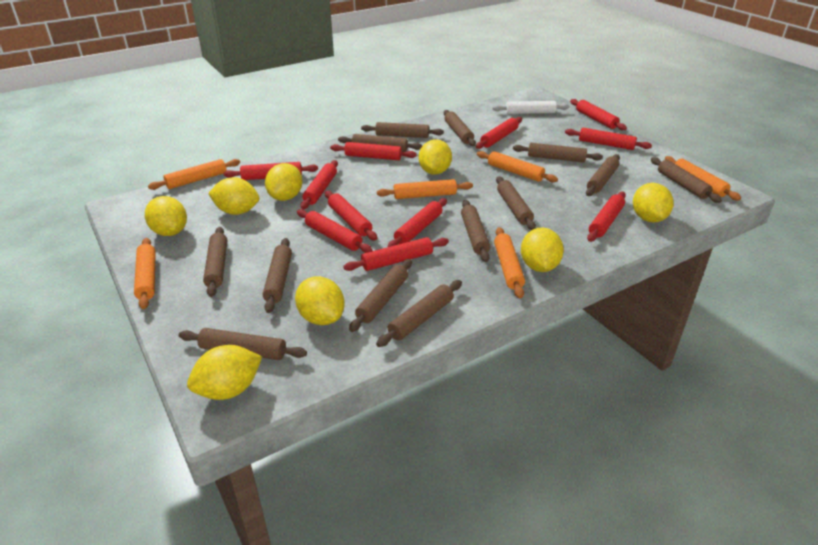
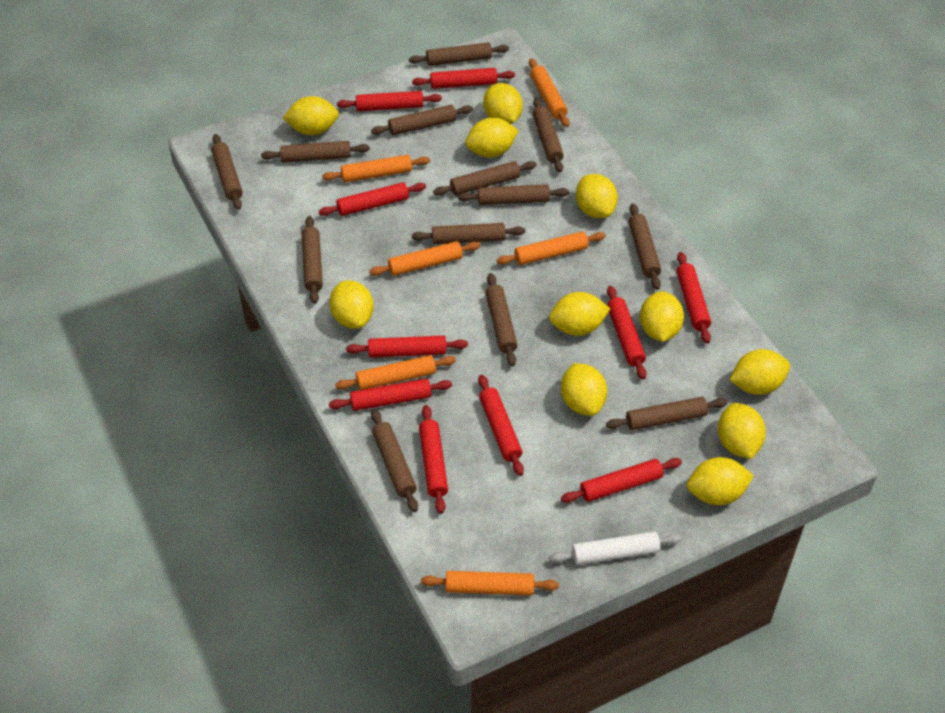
red rolling pin: 11 -> 10
yellow lemon: 8 -> 11

